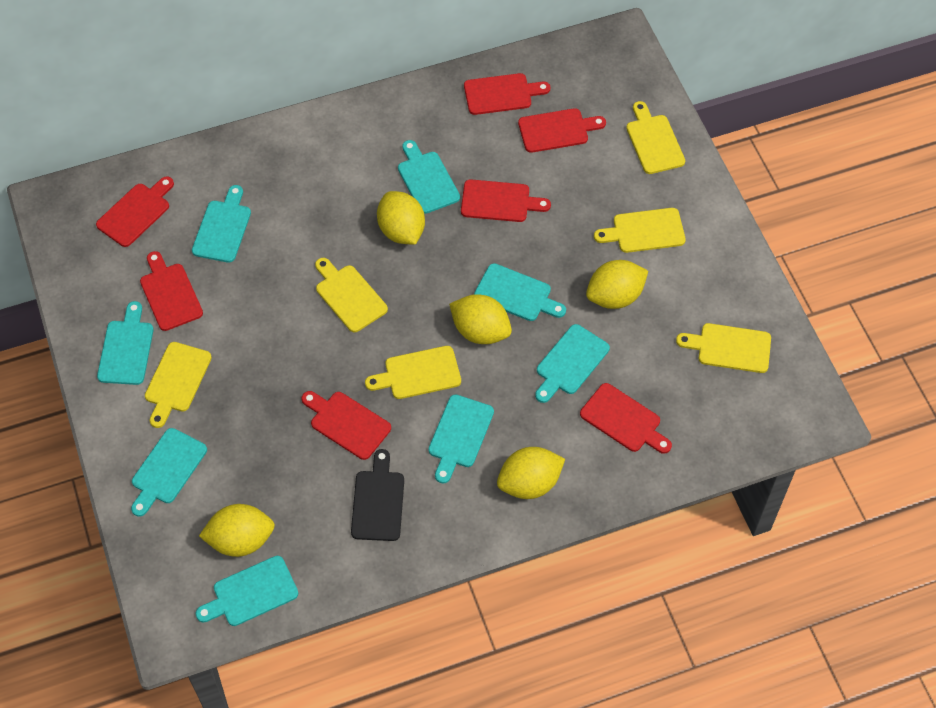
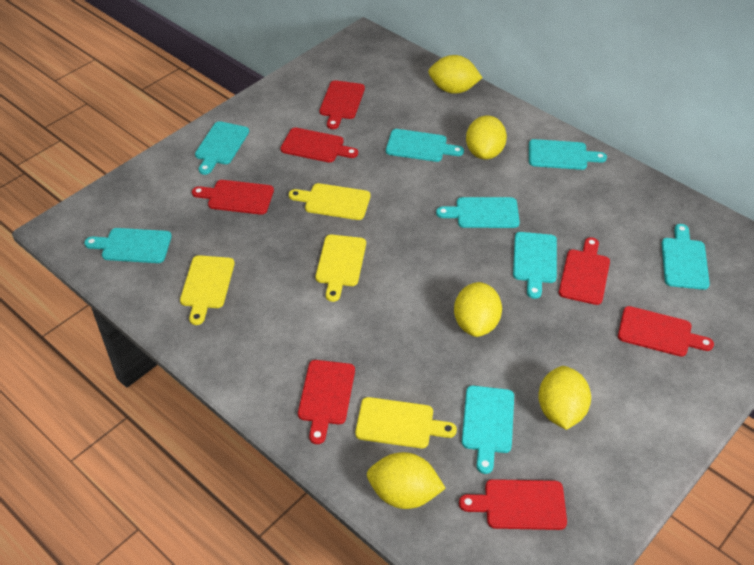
black cutting board: 1 -> 0
yellow cutting board: 6 -> 4

